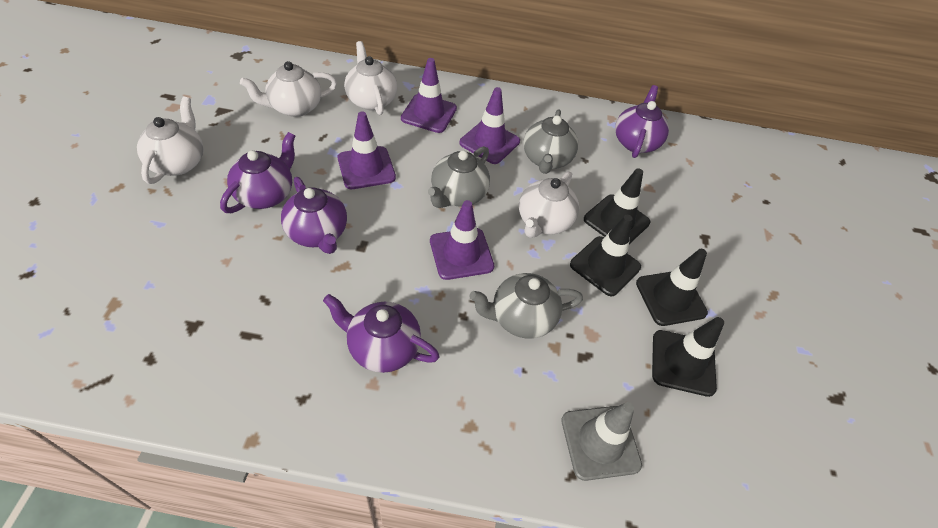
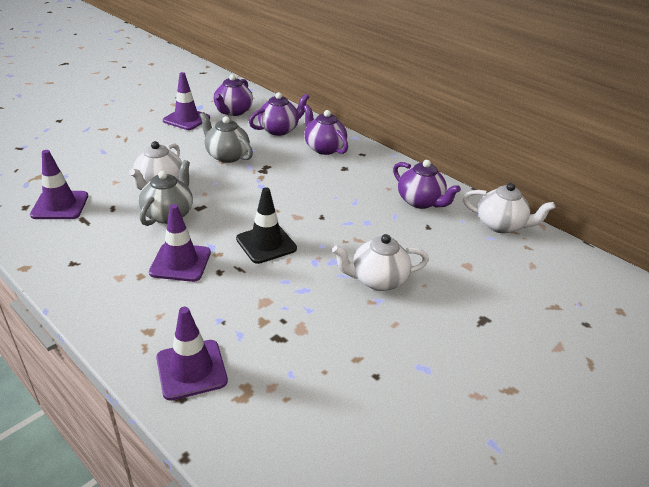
black traffic cone: 4 -> 1
grey teapot: 3 -> 2
grey traffic cone: 1 -> 0
white teapot: 4 -> 3

